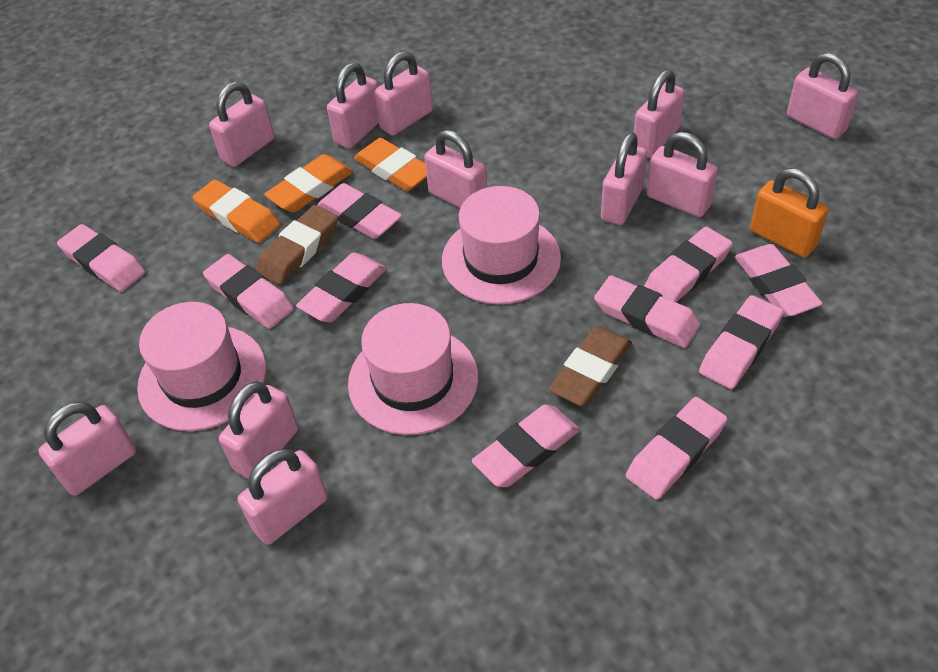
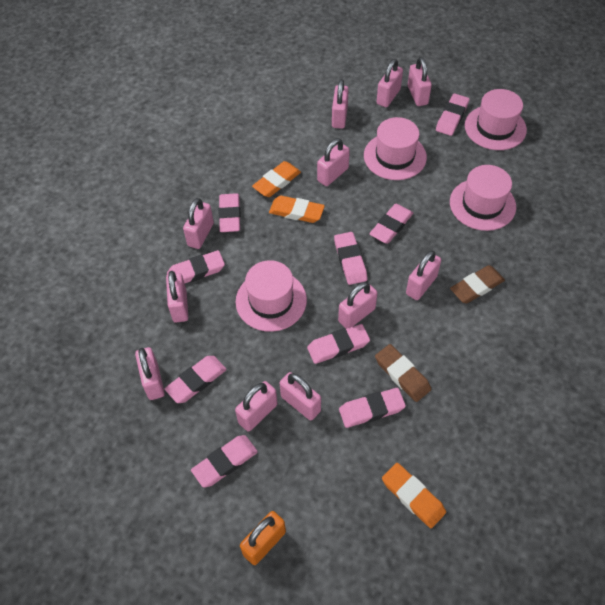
pink eraser: 10 -> 9
pink hat: 3 -> 4

